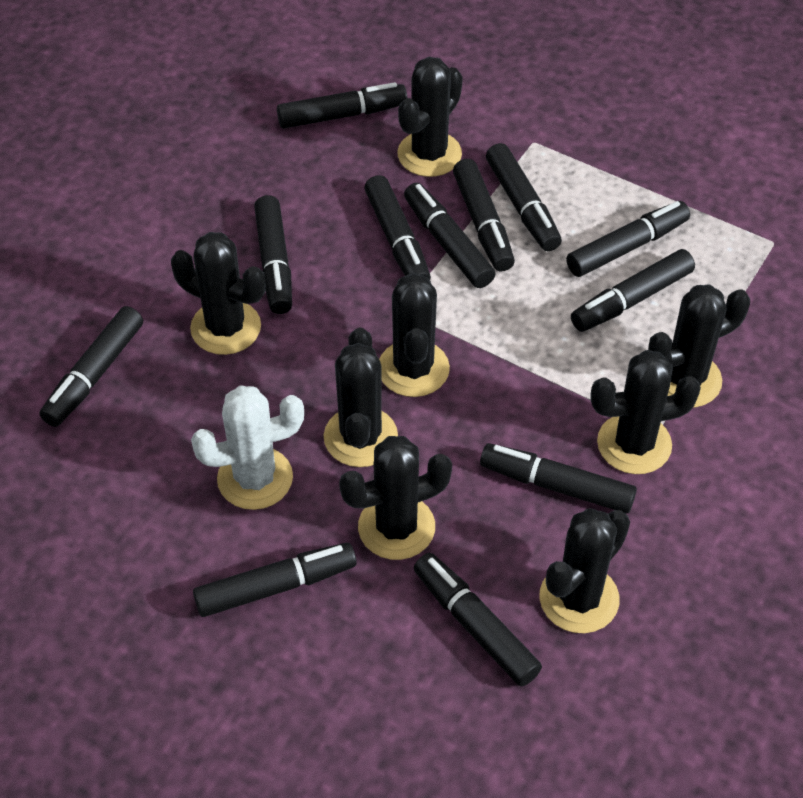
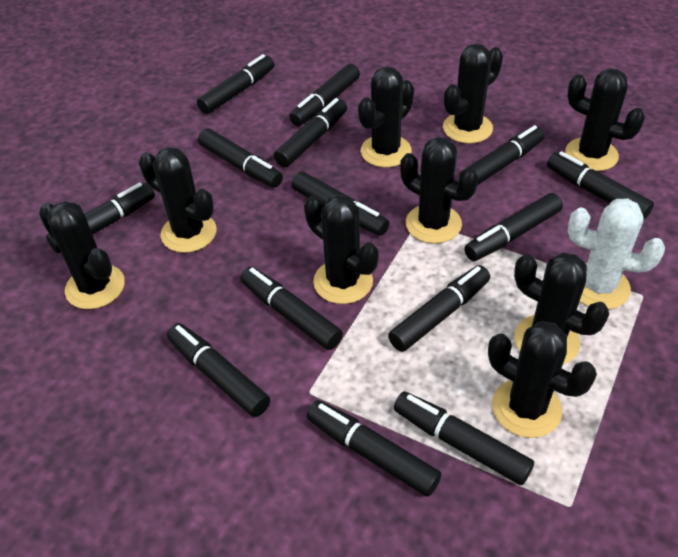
black cactus: 8 -> 9
black marker: 12 -> 14

